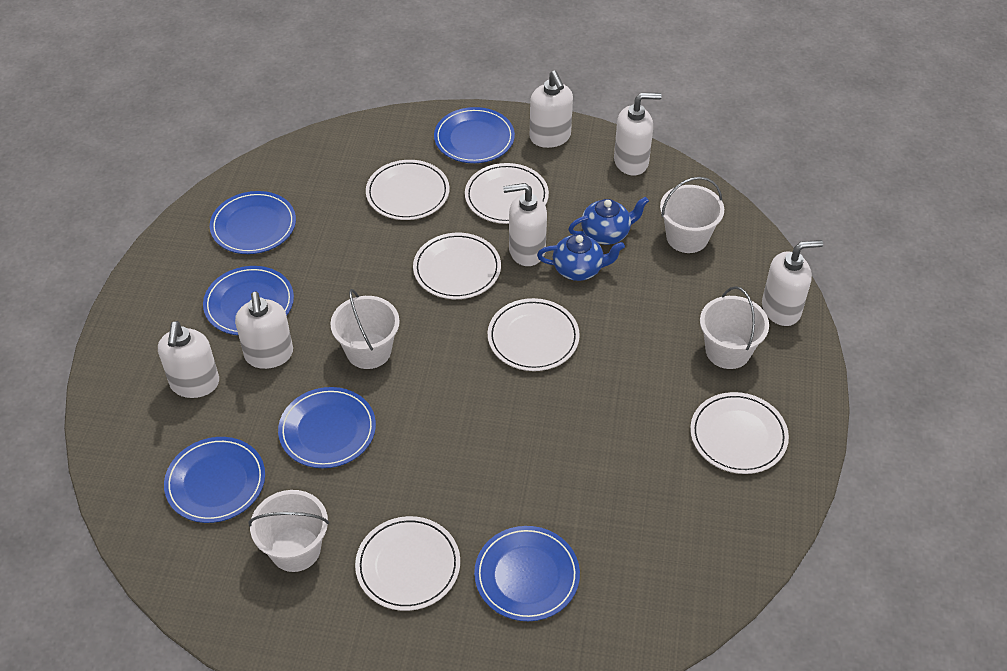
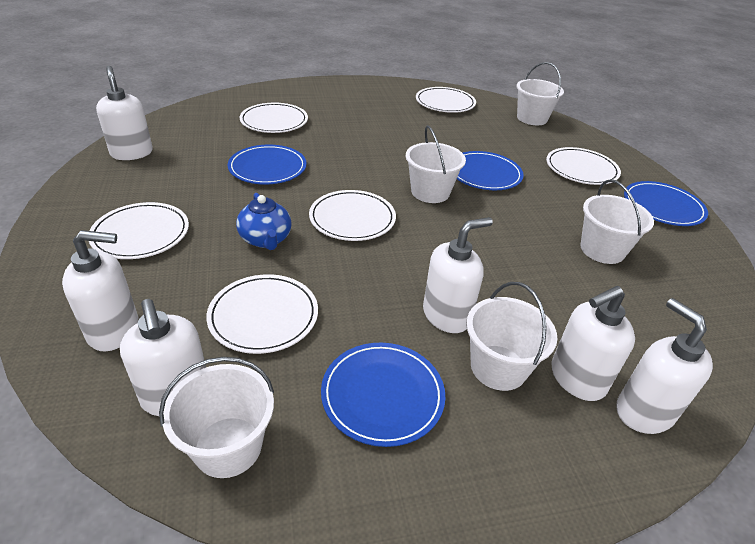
blue plate: 6 -> 4
blue teapot: 2 -> 1
white bucket: 4 -> 5

